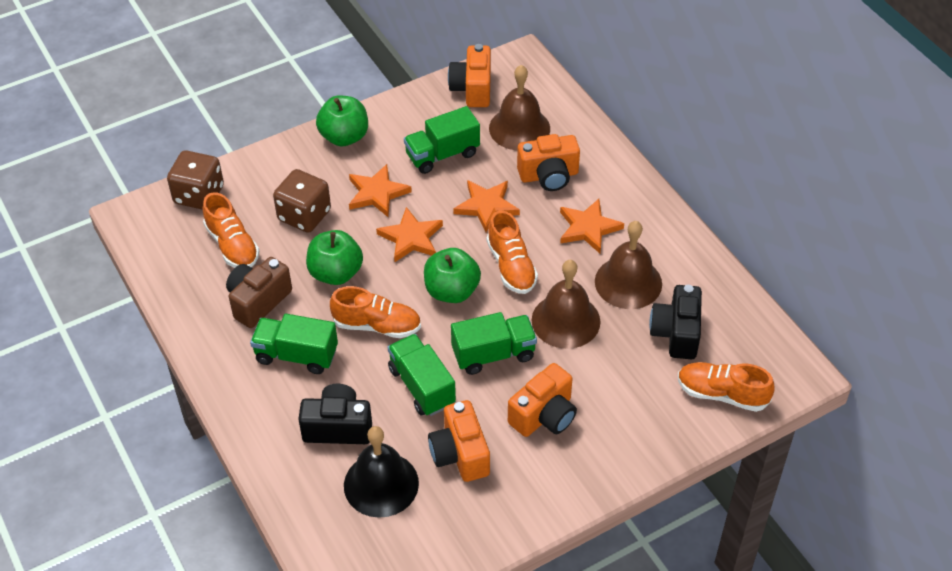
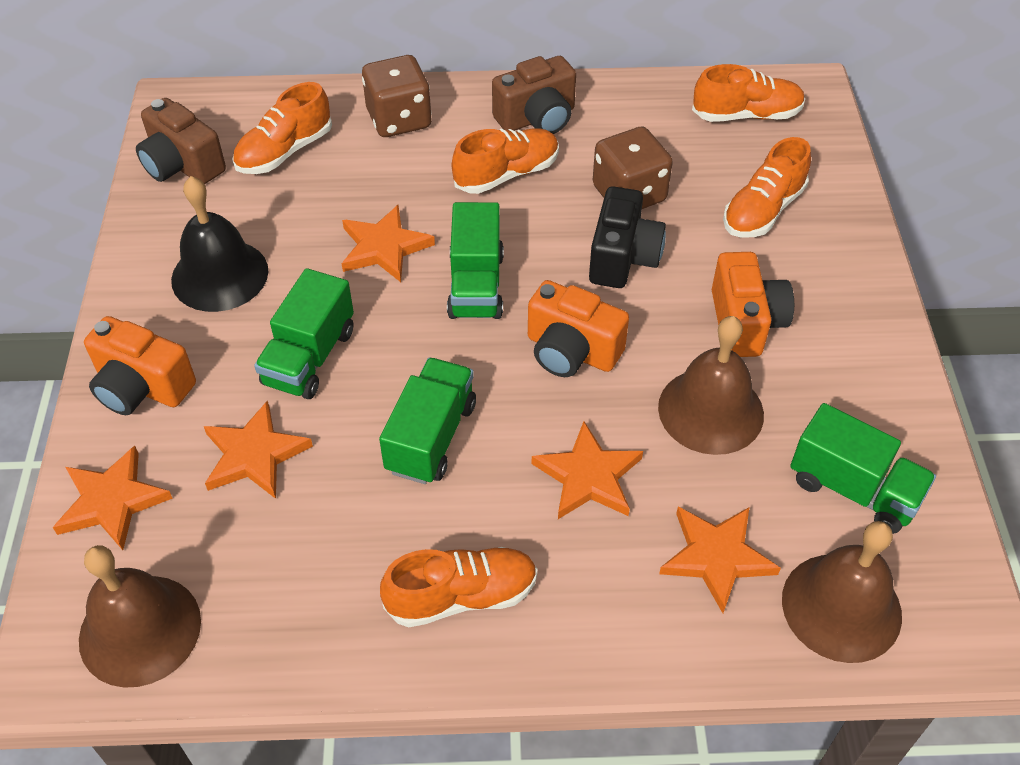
black camera: 2 -> 1
brown camera: 1 -> 2
green apple: 3 -> 0
orange camera: 4 -> 3
orange shoe: 4 -> 5
orange star: 4 -> 5

